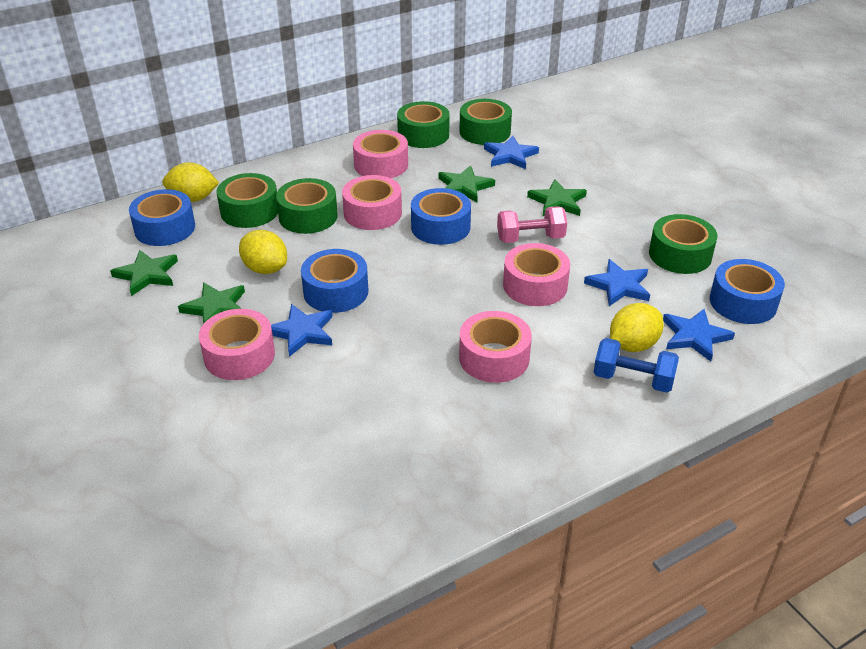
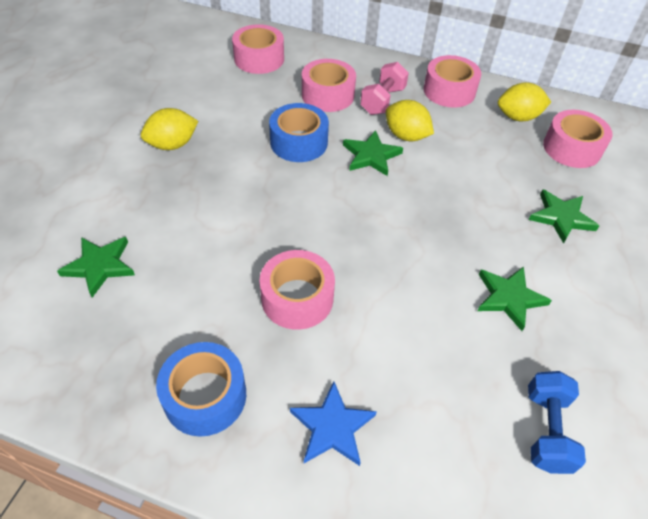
blue star: 4 -> 1
blue tape: 4 -> 2
green tape: 5 -> 0

